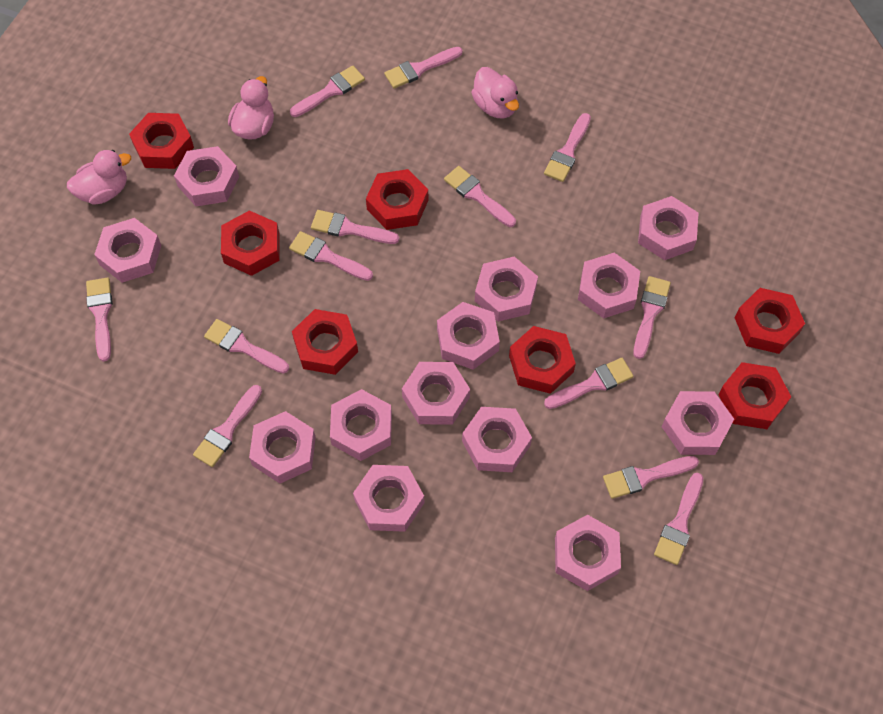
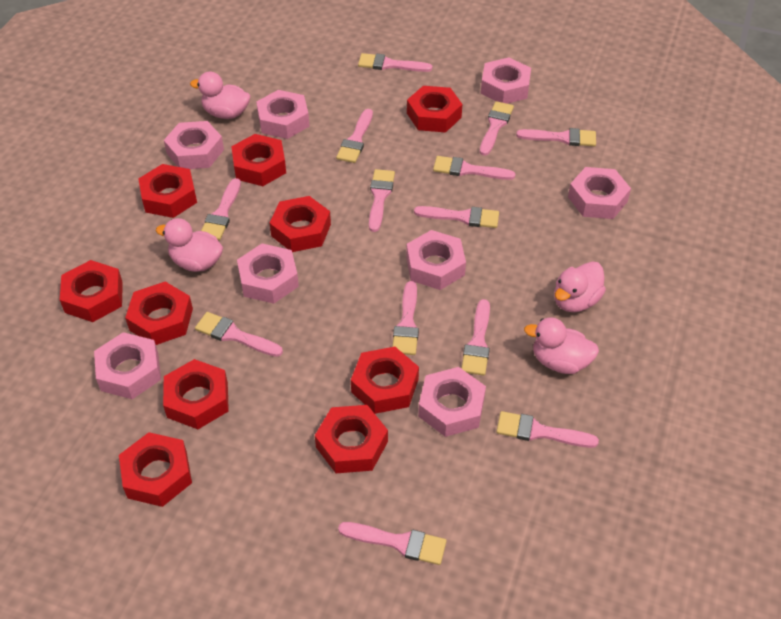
pink duck: 3 -> 4
pink nut: 13 -> 8
red nut: 7 -> 10

